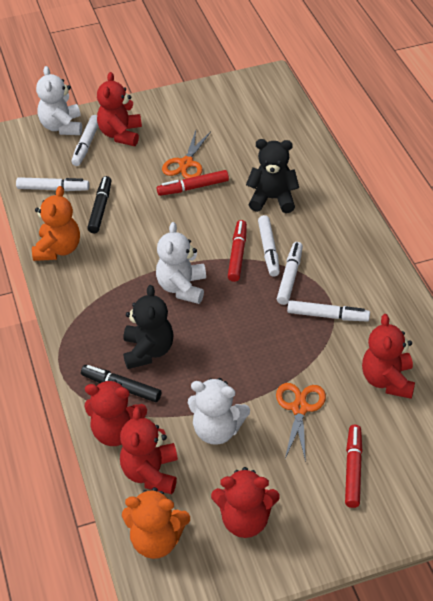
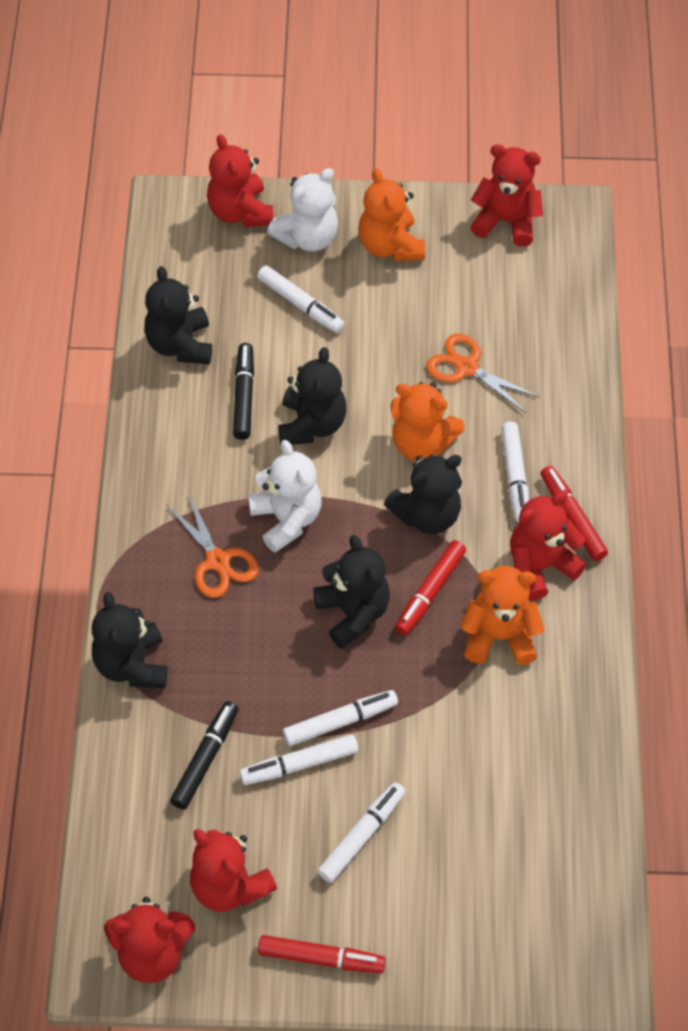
black teddy bear: 2 -> 5
orange teddy bear: 2 -> 3
white teddy bear: 3 -> 2

